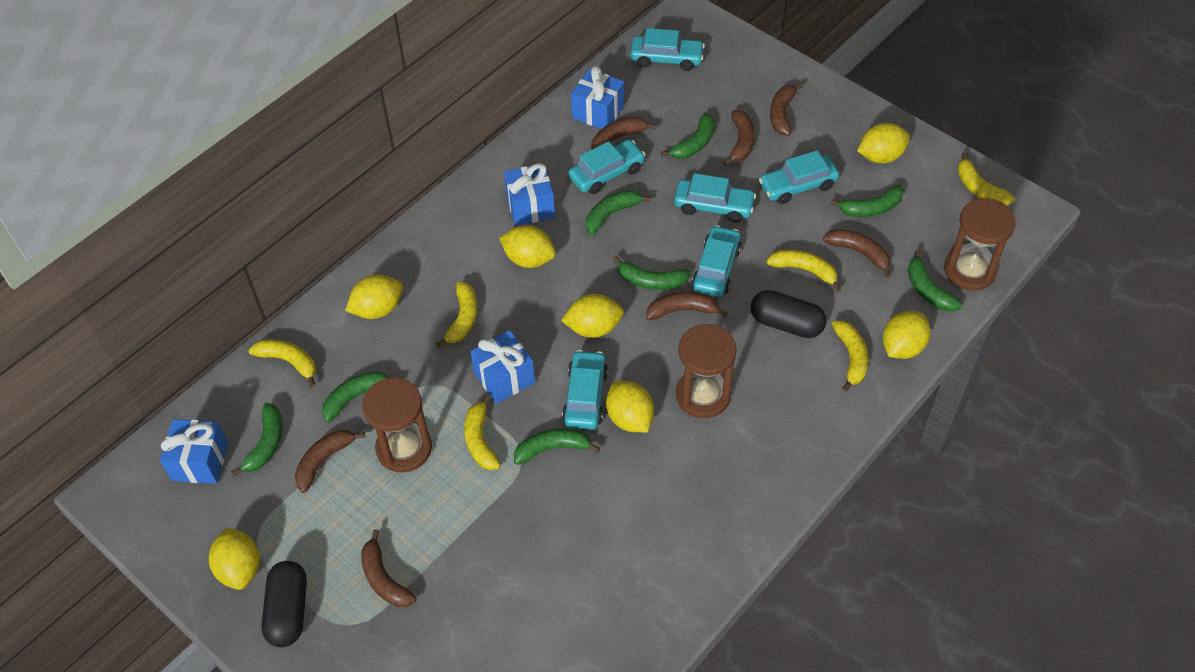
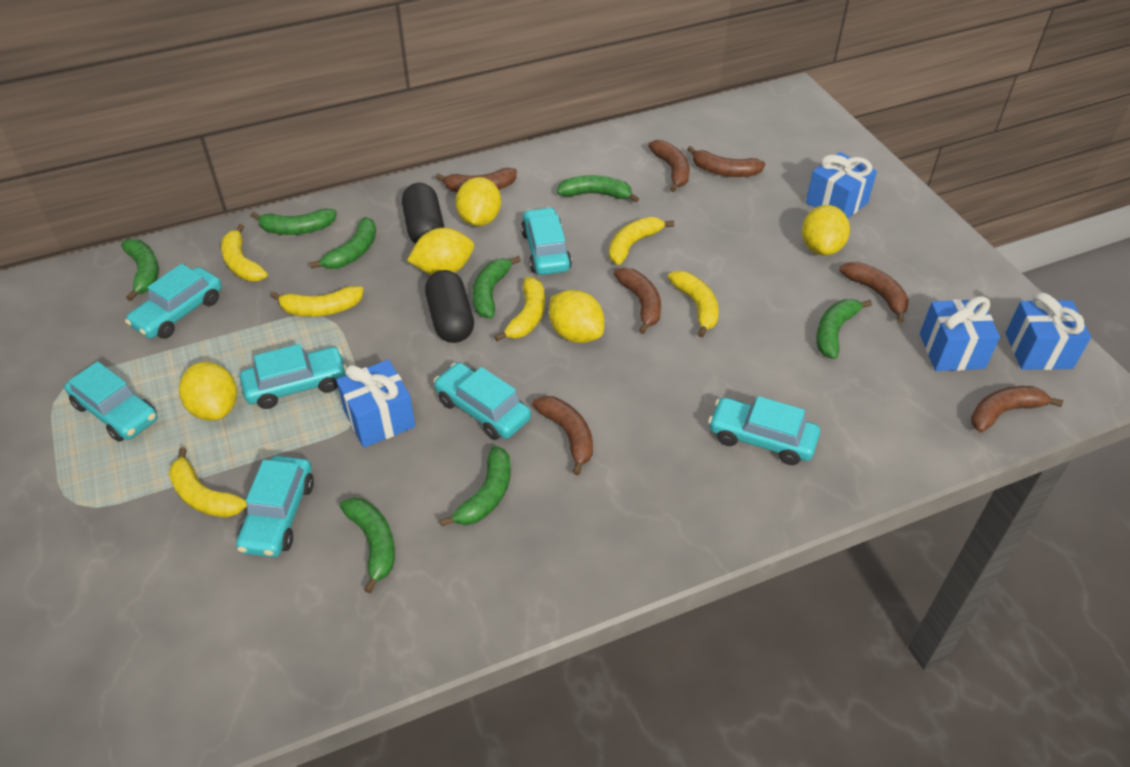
brown hourglass: 3 -> 0
turquoise car: 6 -> 7
yellow lemon: 7 -> 5

